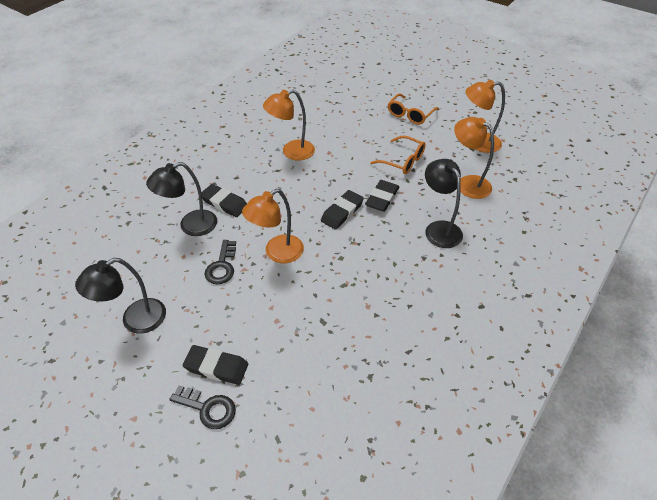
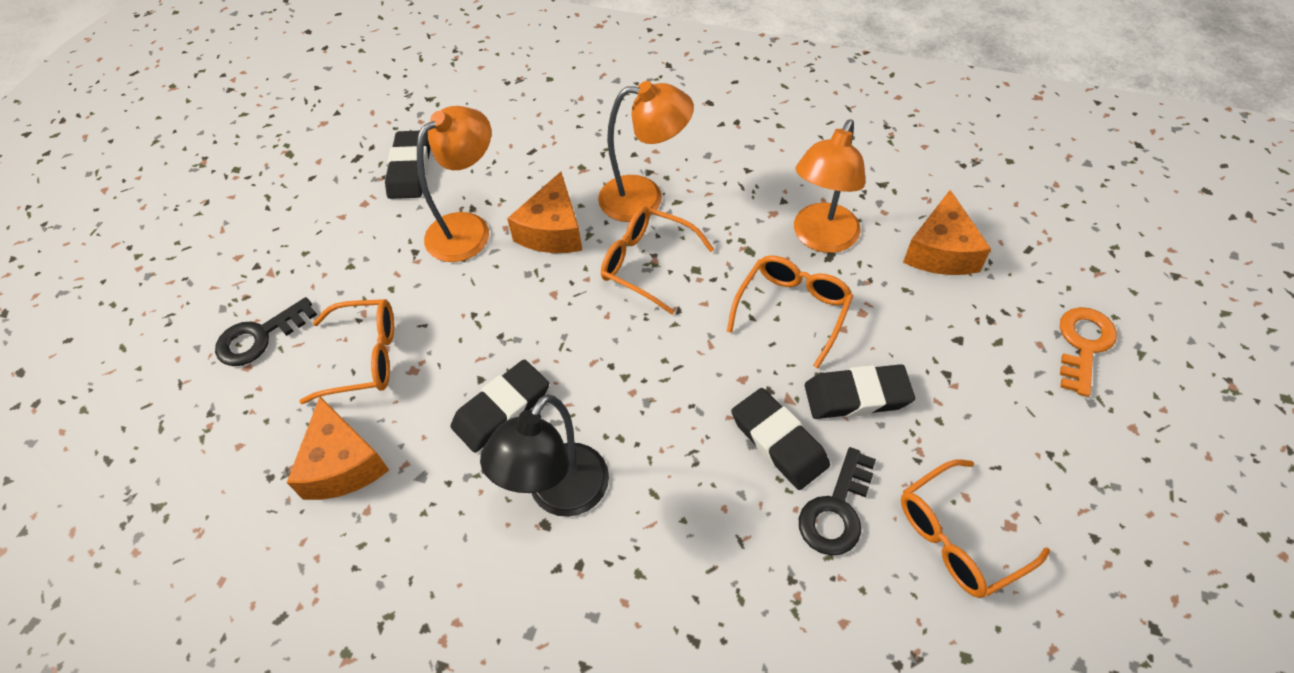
black lamp: 3 -> 1
orange cheese: 0 -> 3
orange glasses: 2 -> 4
orange key: 0 -> 1
orange lamp: 4 -> 3

